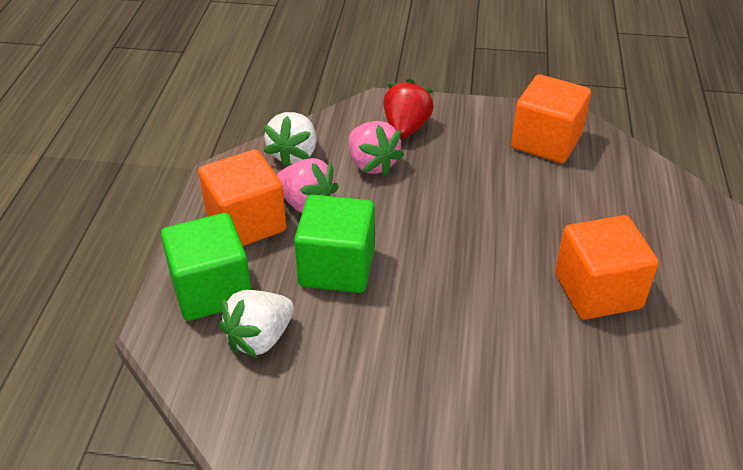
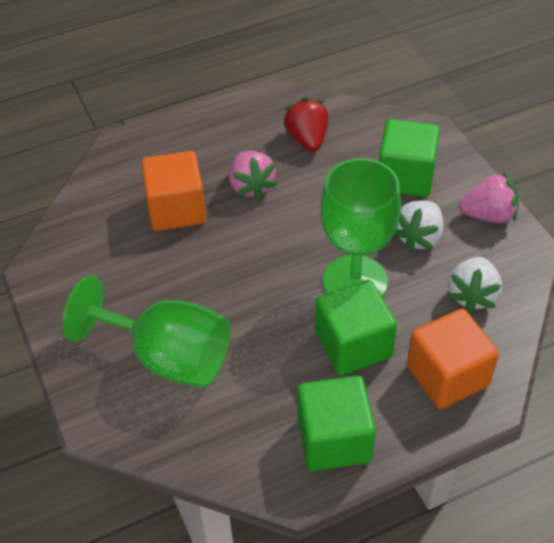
green cube: 2 -> 3
green goblet: 0 -> 2
orange cube: 3 -> 2

